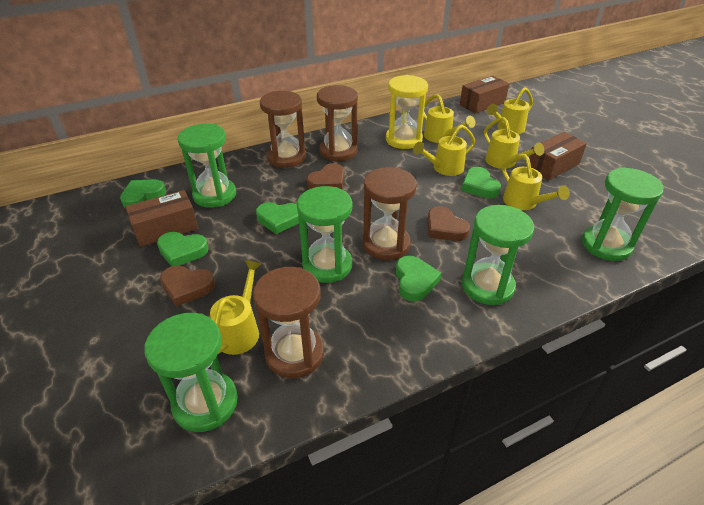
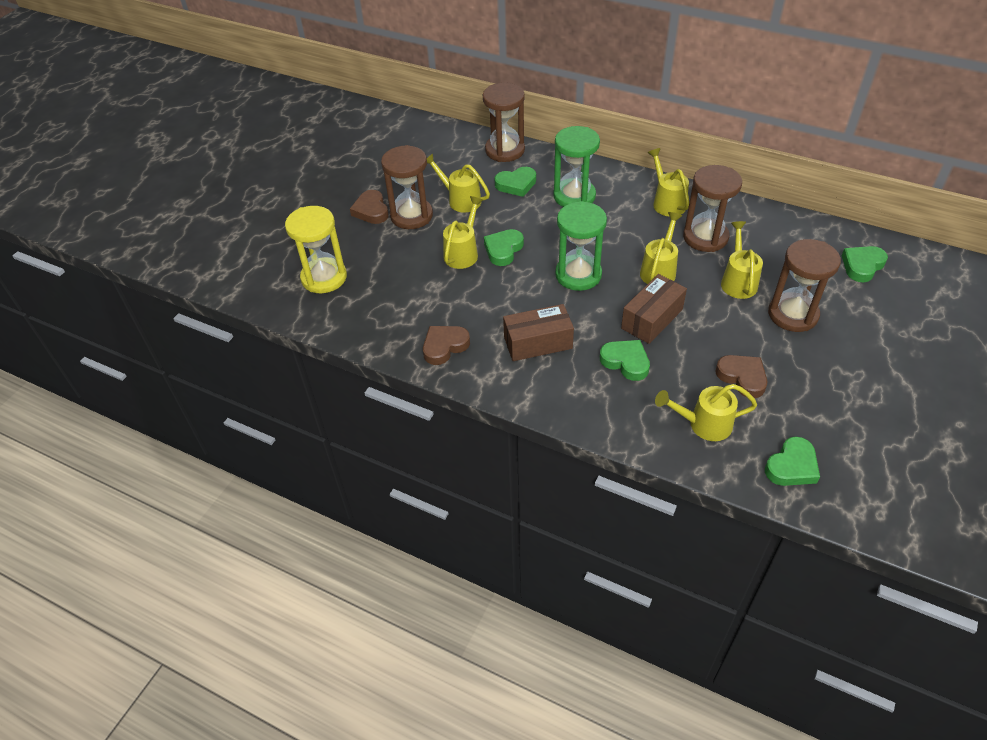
brown box: 3 -> 2
green hourglass: 5 -> 2

